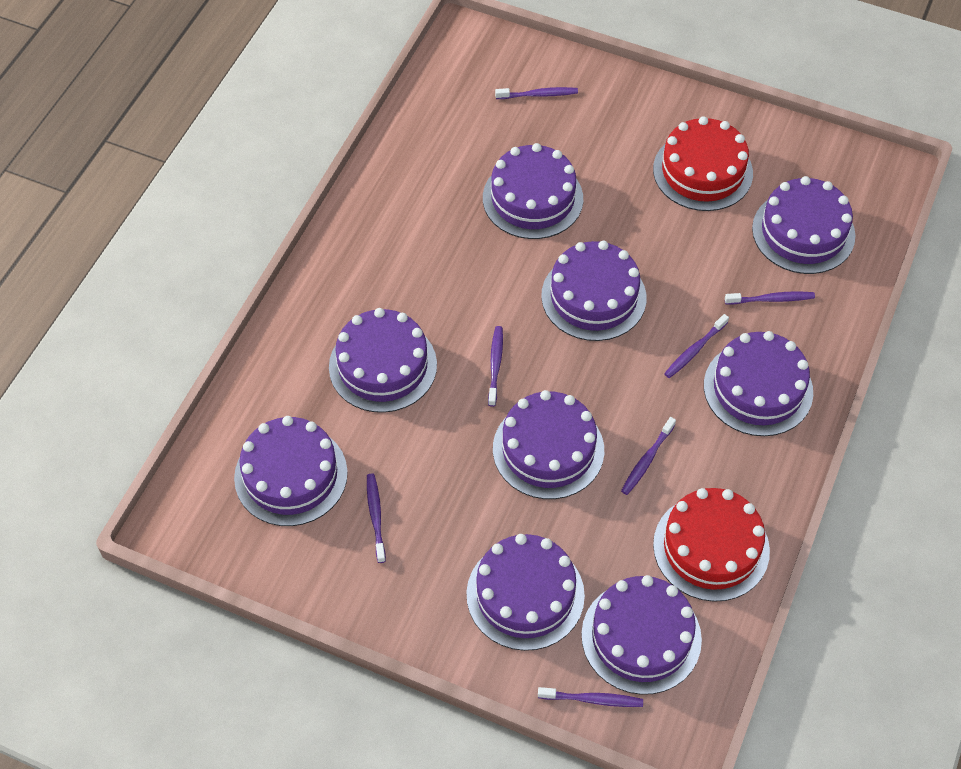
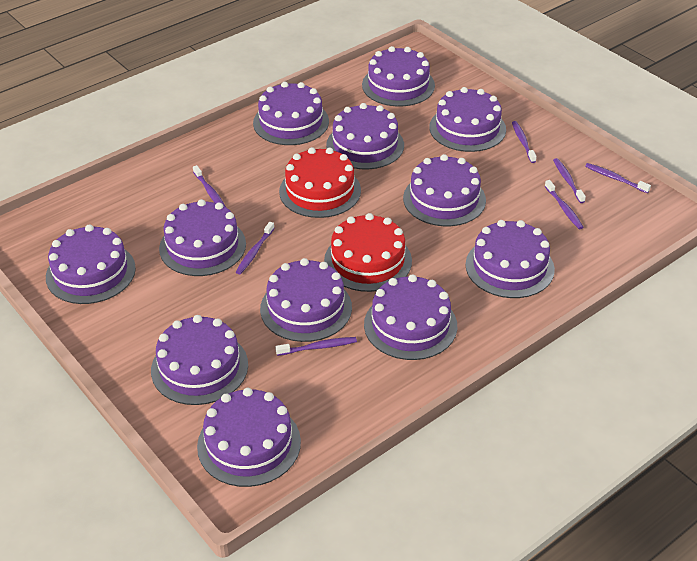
purple cake: 9 -> 12

